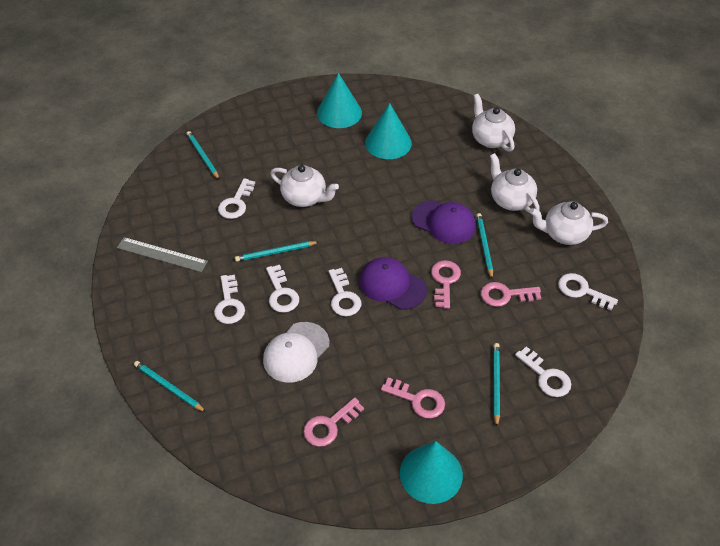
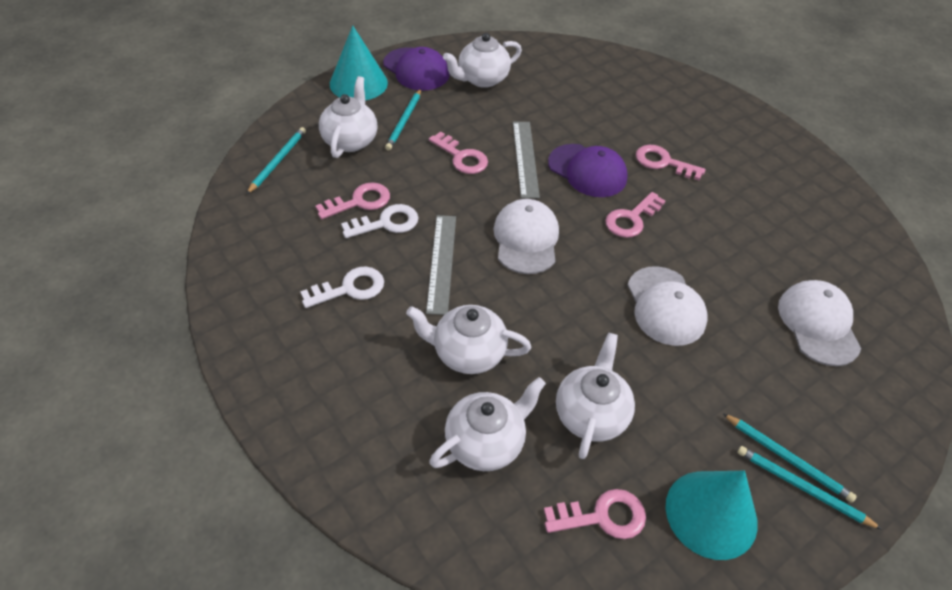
grey ruler: 1 -> 2
pink key: 4 -> 5
turquoise cone: 3 -> 2
turquoise pencil: 5 -> 4
white cap: 1 -> 3
white key: 6 -> 2
white teapot: 4 -> 5

